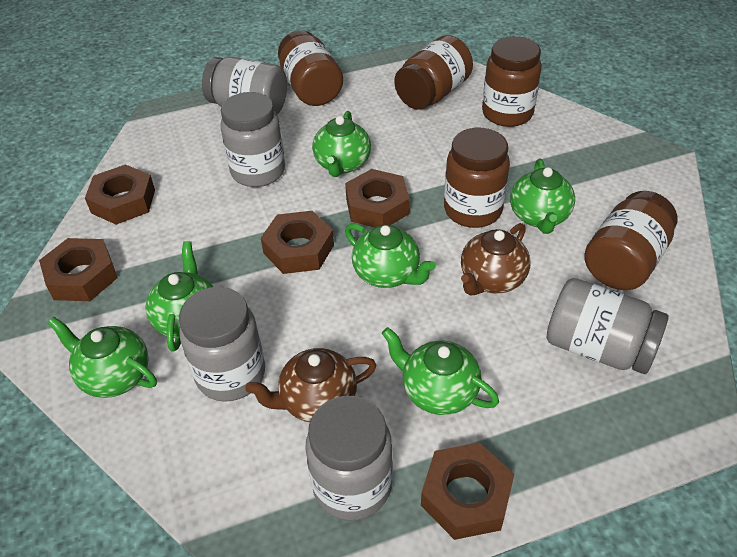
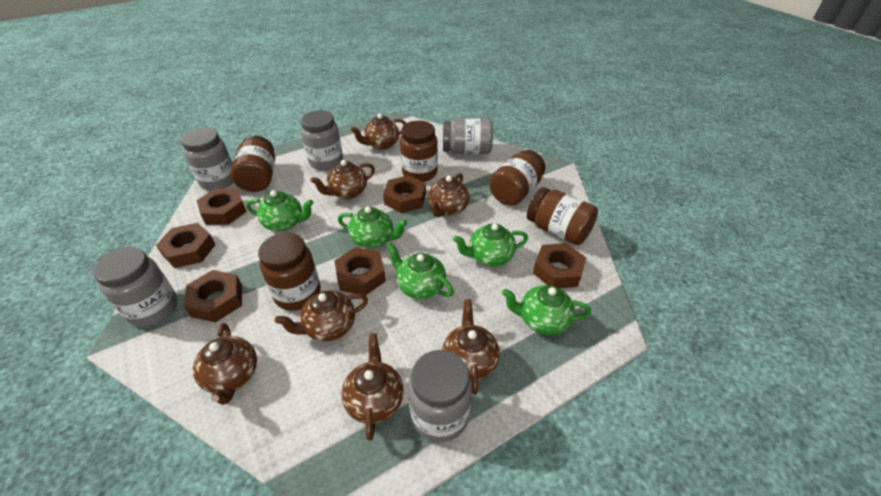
brown nut: 5 -> 6
brown teapot: 2 -> 7
green teapot: 6 -> 5

